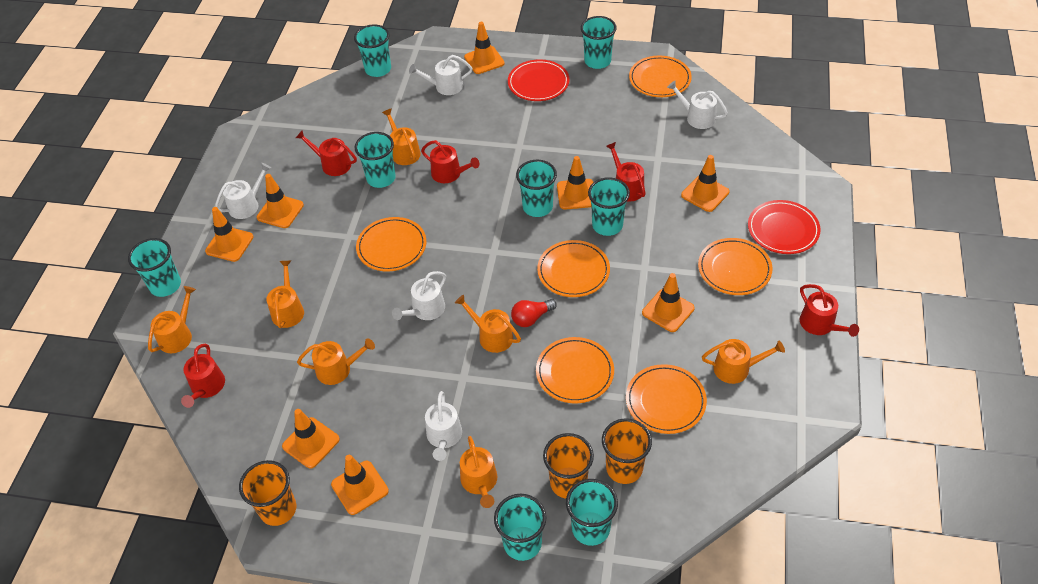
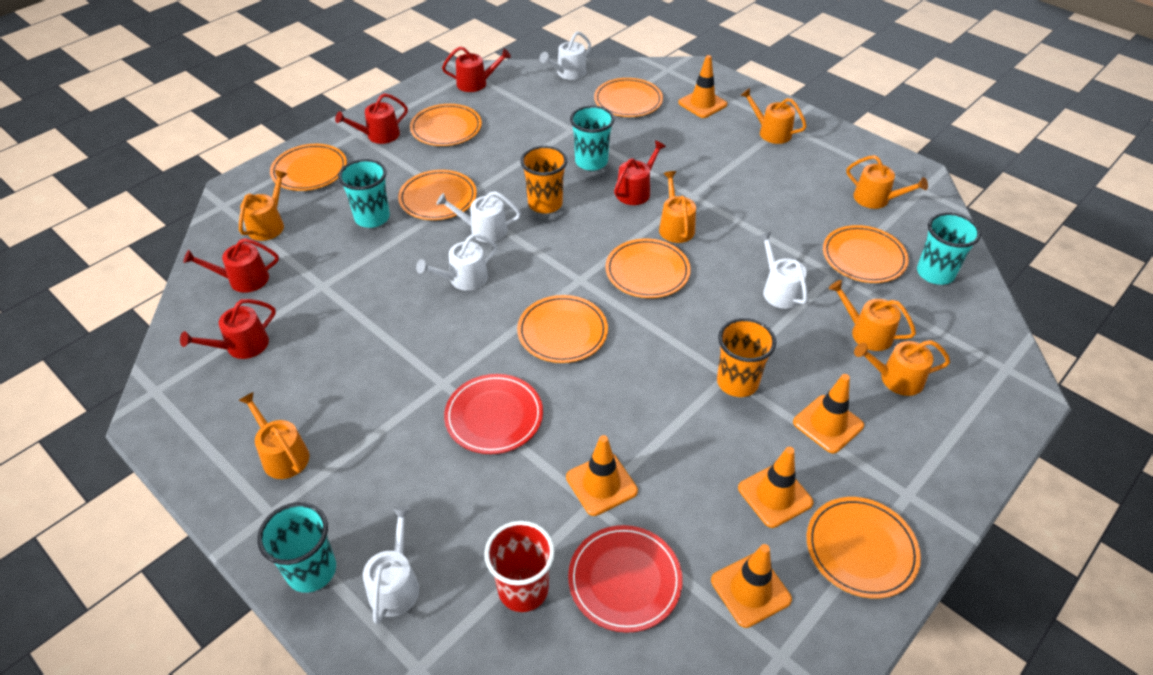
orange cup: 3 -> 2
orange plate: 6 -> 8
orange traffic cone: 8 -> 5
red cup: 0 -> 1
red light bulb: 1 -> 0
turquoise cup: 8 -> 4

